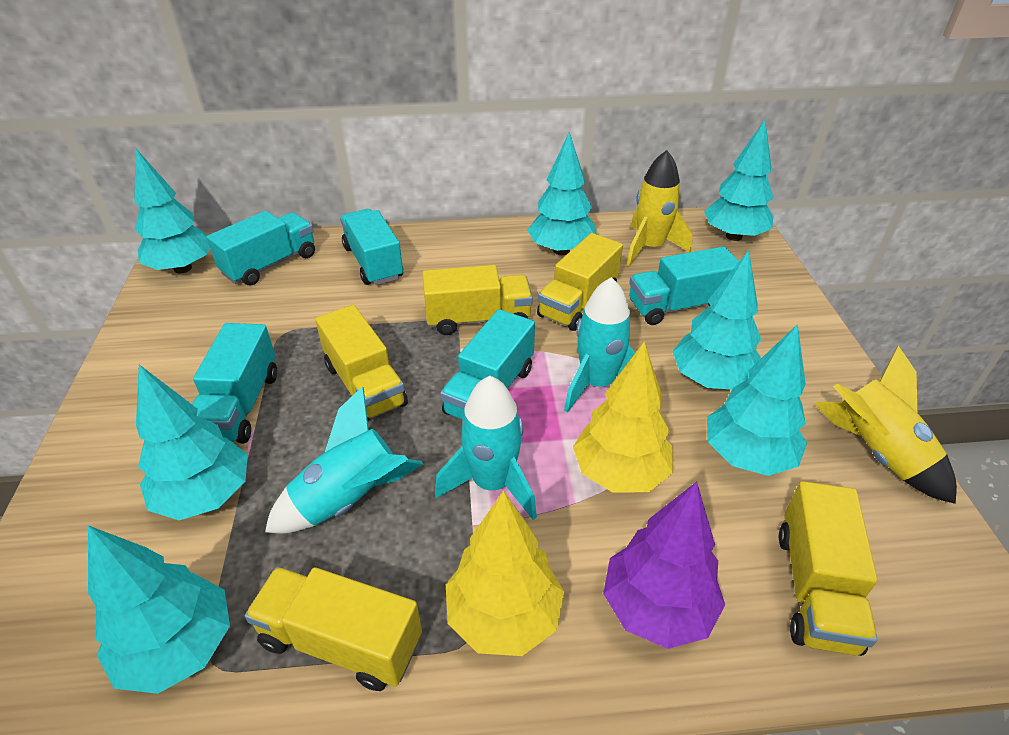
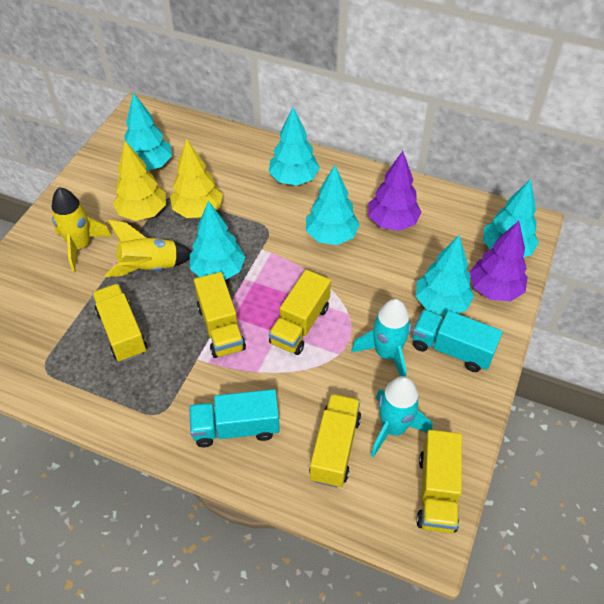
purple tree: 1 -> 2
turquoise rocket: 3 -> 2
turquoise tree: 7 -> 6
turquoise truck: 5 -> 2

